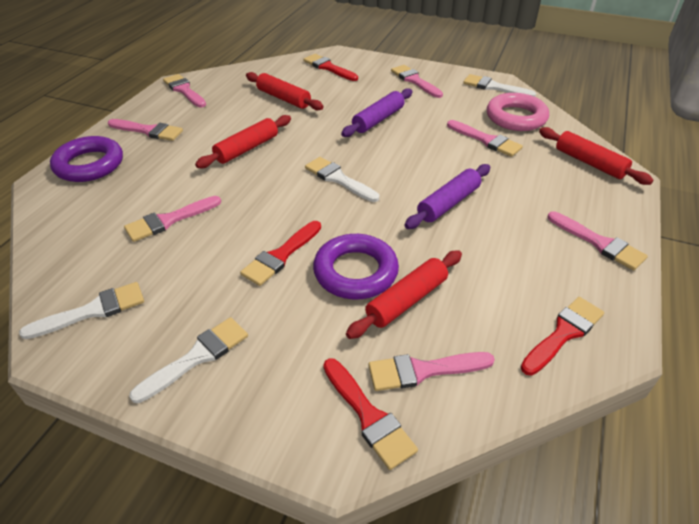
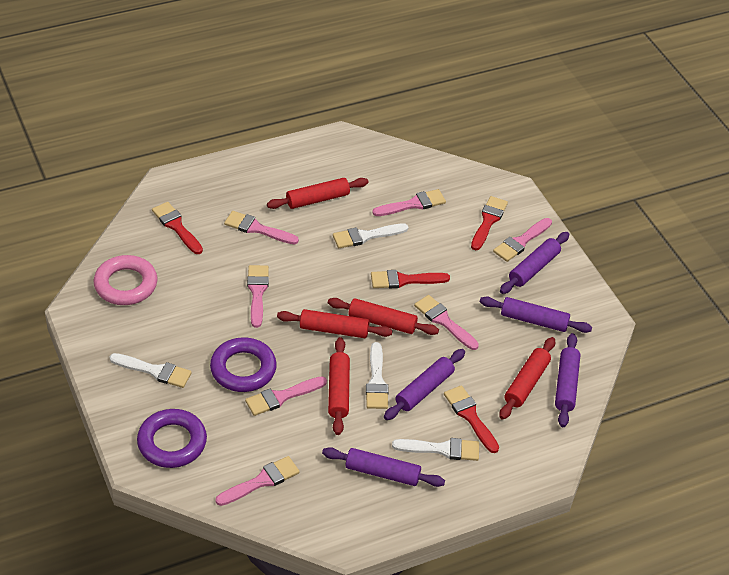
purple rolling pin: 2 -> 5
red rolling pin: 4 -> 5

